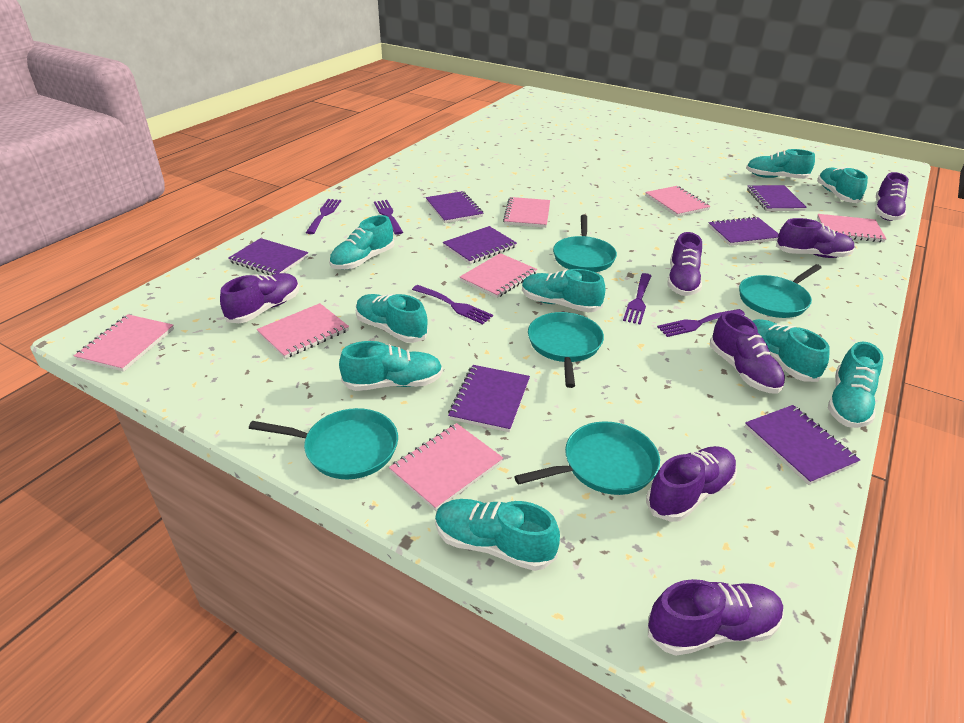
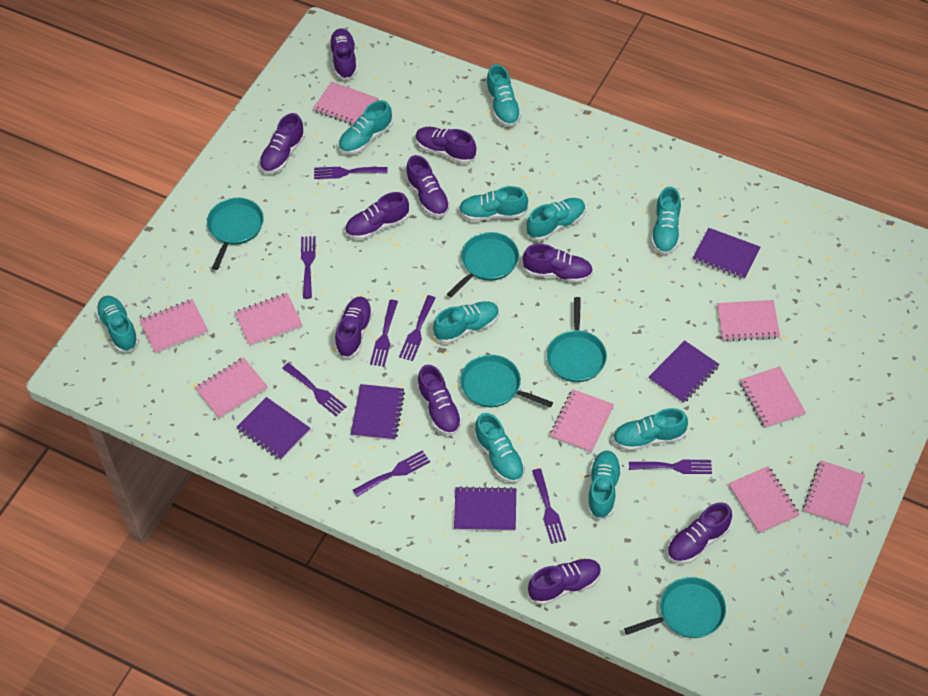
pink notebook: 7 -> 9
purple fork: 5 -> 8
purple notebook: 7 -> 5
purple shoe: 7 -> 10
turquoise shoe: 9 -> 10

